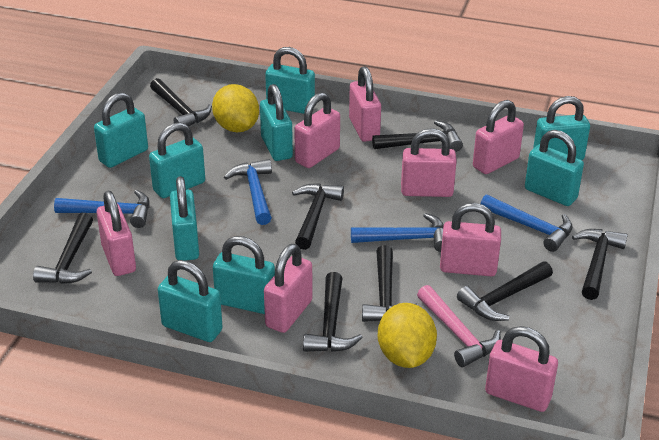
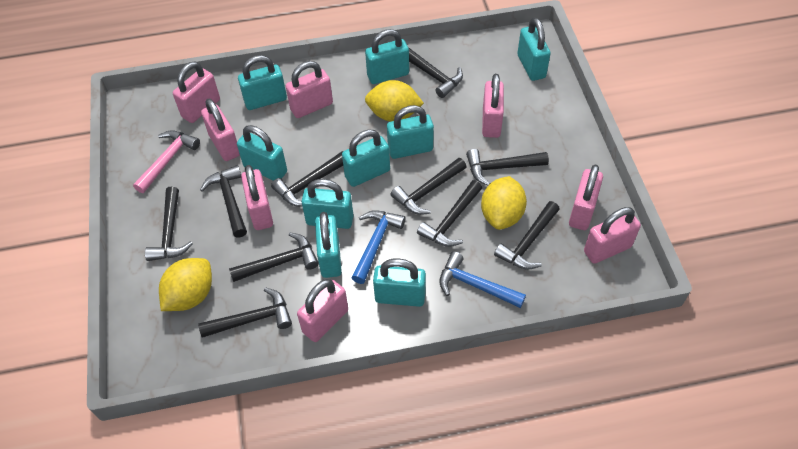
black hammer: 8 -> 10
blue hammer: 4 -> 2
yellow lemon: 2 -> 3

